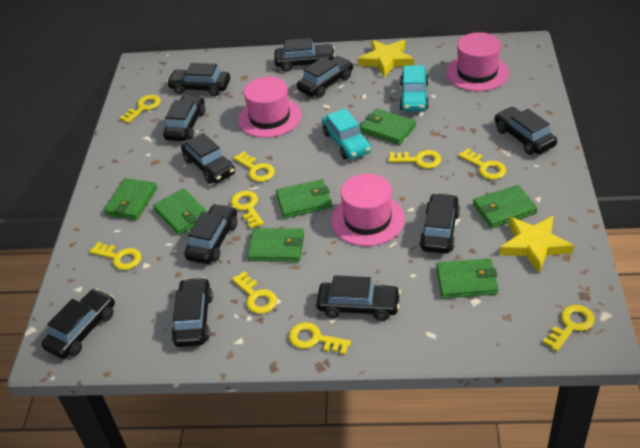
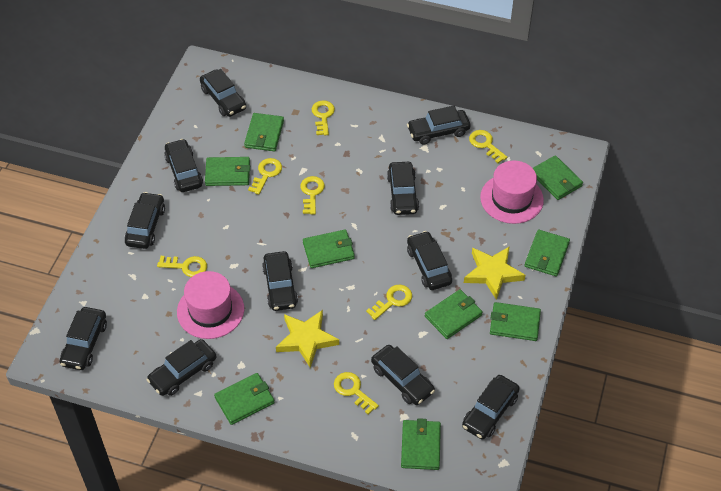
green wallet: 7 -> 9
pink hat: 3 -> 2
turquoise car: 2 -> 0
yellow key: 9 -> 7

